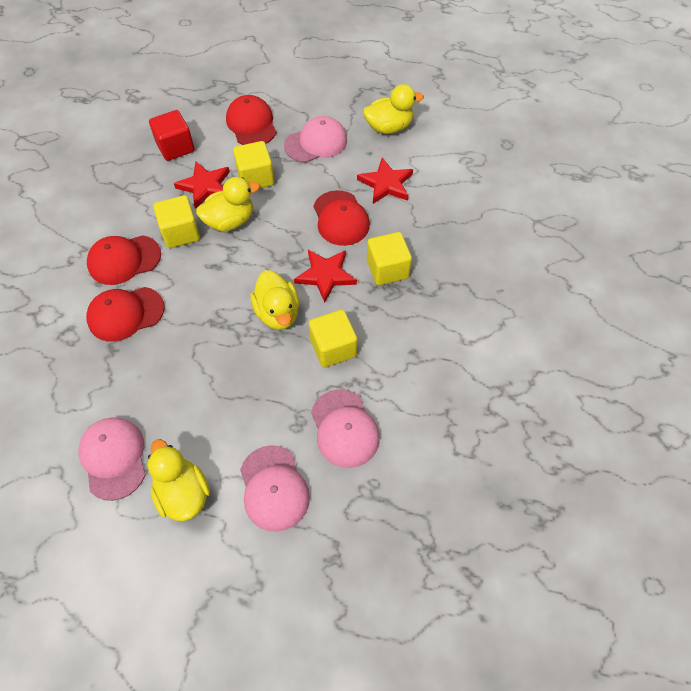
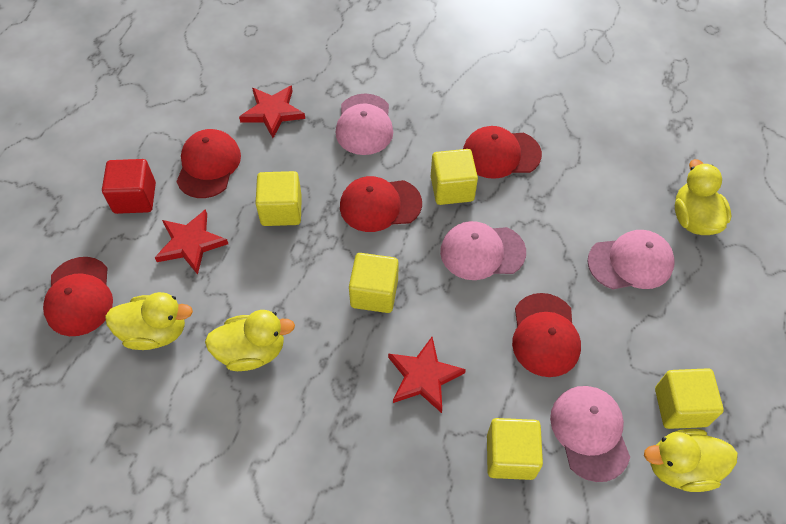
red cap: 4 -> 5
yellow cube: 4 -> 5

